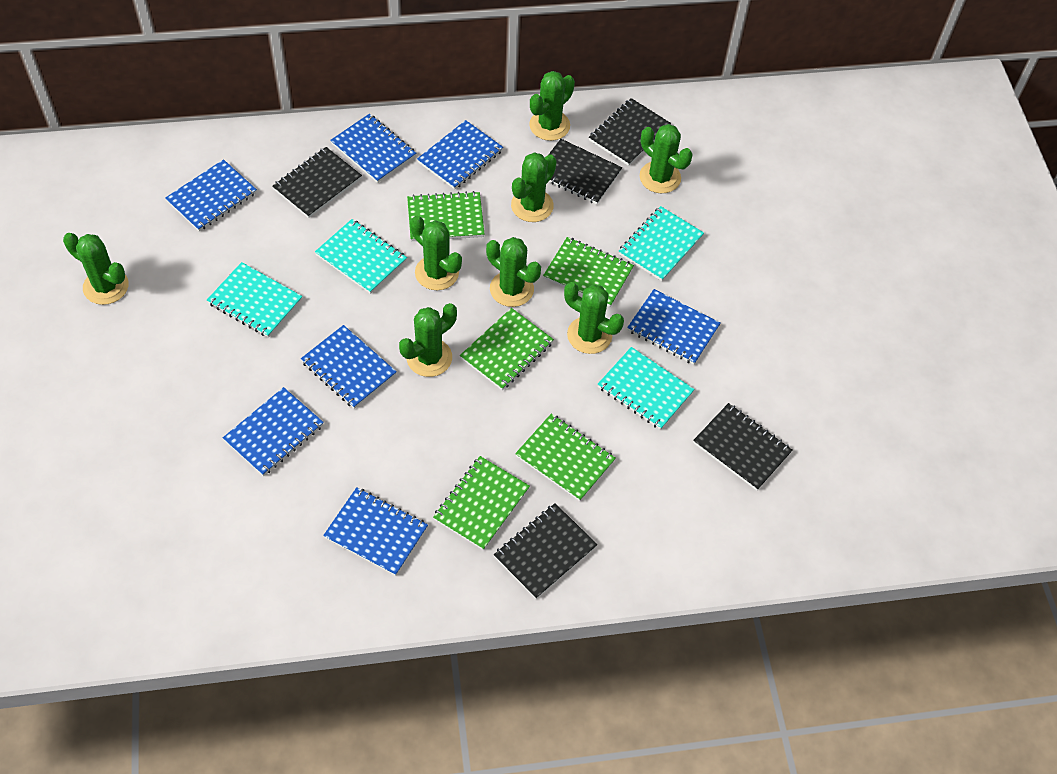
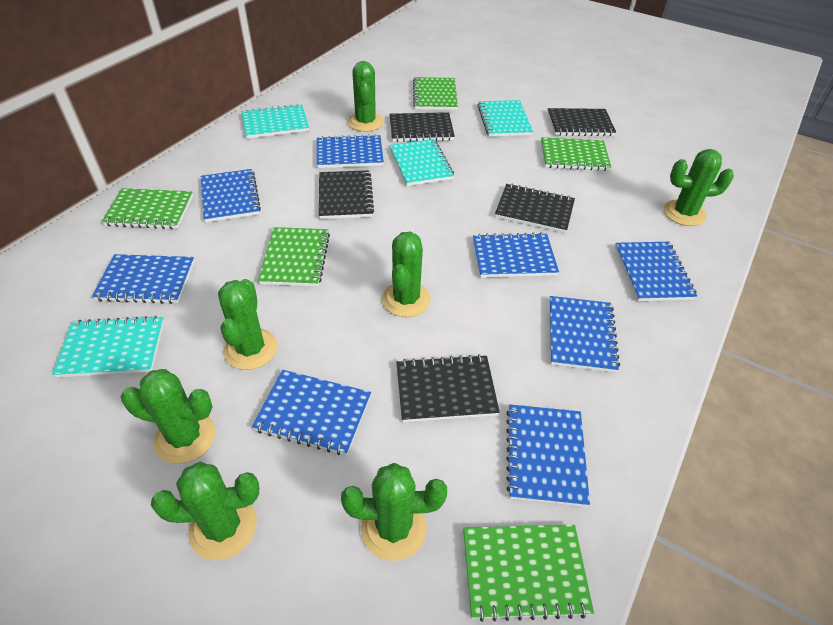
blue notebook: 7 -> 8
green cactus: 8 -> 7

